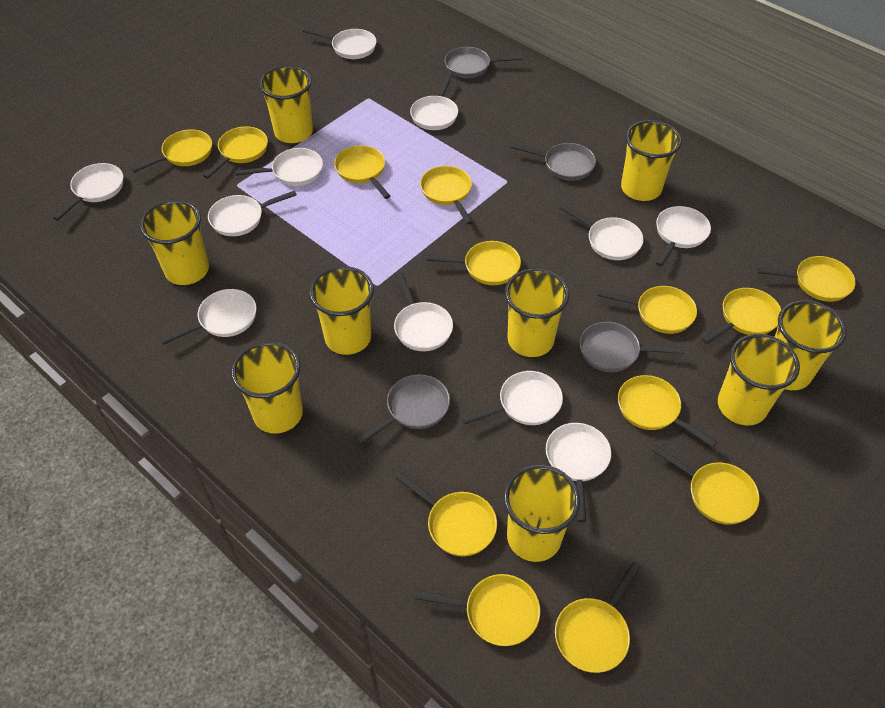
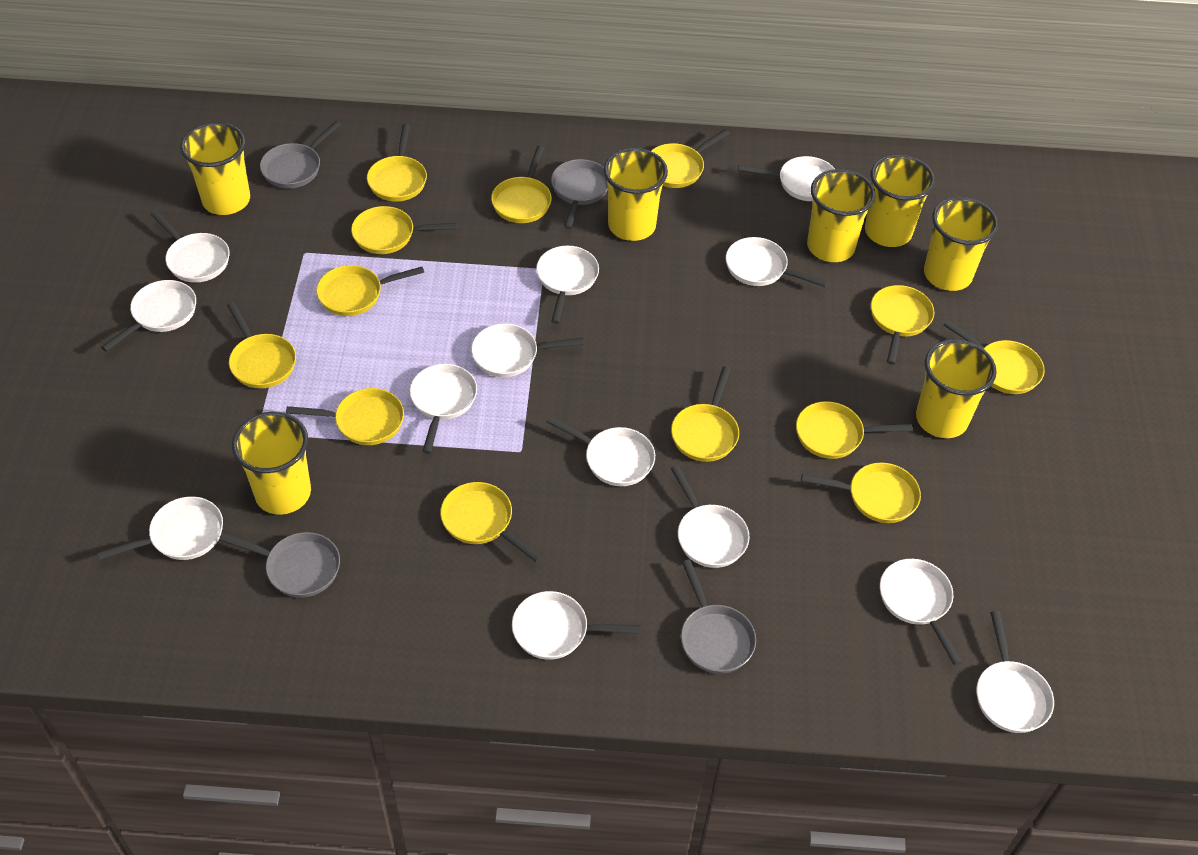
white pan: 11 -> 13
yellow cup: 9 -> 7

